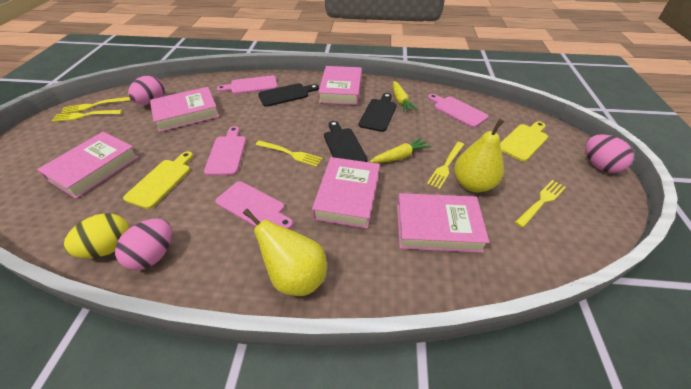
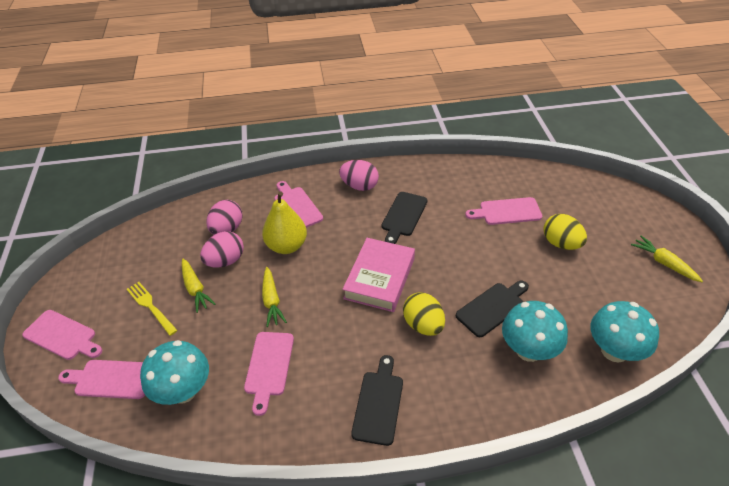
pink book: 5 -> 1
pink cutting board: 4 -> 5
turquoise mushroom: 0 -> 3
yellow carrot: 2 -> 3
yellow cutting board: 2 -> 0
yellow egg: 1 -> 2
yellow fork: 5 -> 1
yellow pear: 2 -> 1

